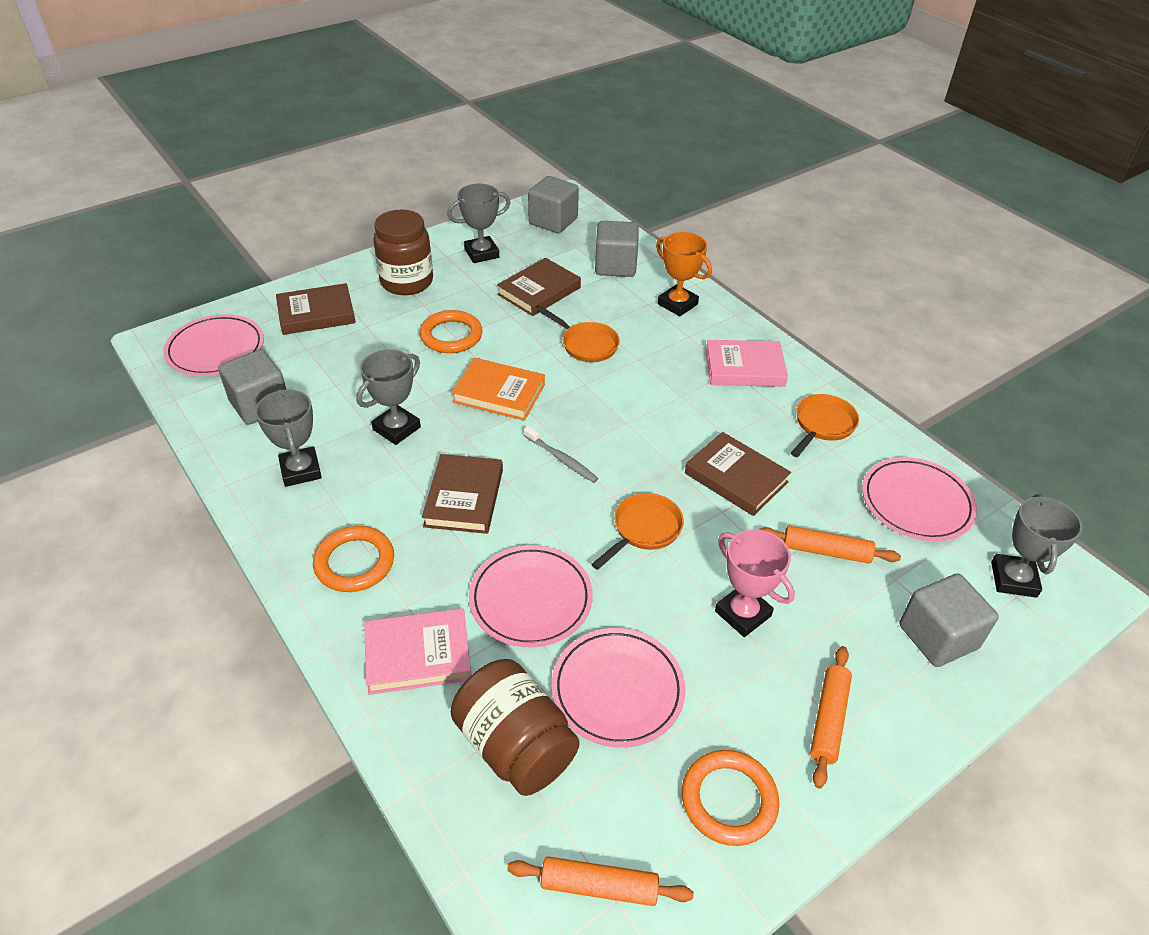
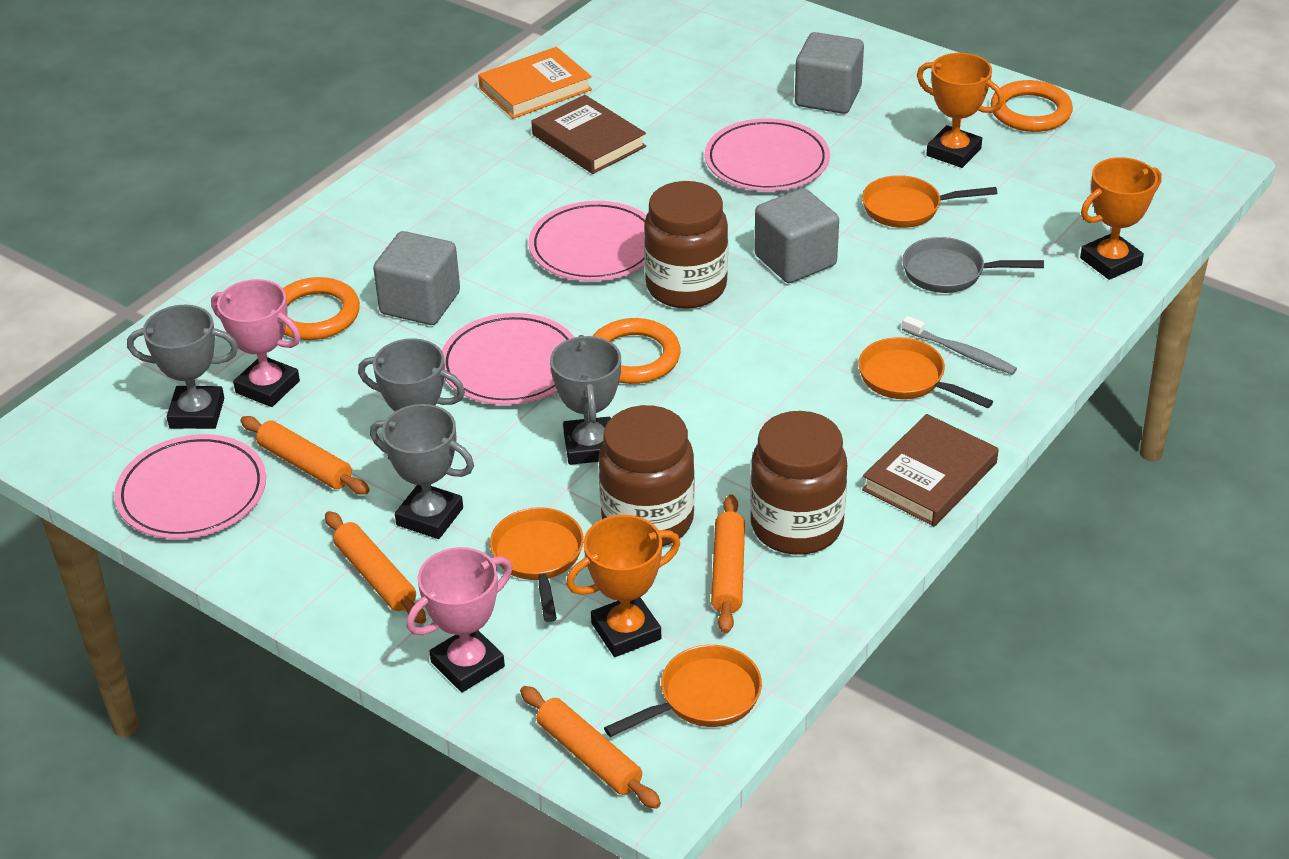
brown book: 4 -> 2
brown jar: 2 -> 3
grey cube: 4 -> 3
grey pan: 0 -> 1
orange pan: 3 -> 4
orange rolling pin: 3 -> 4
orange trophy: 1 -> 3
pink book: 2 -> 0
pink trophy: 1 -> 2

